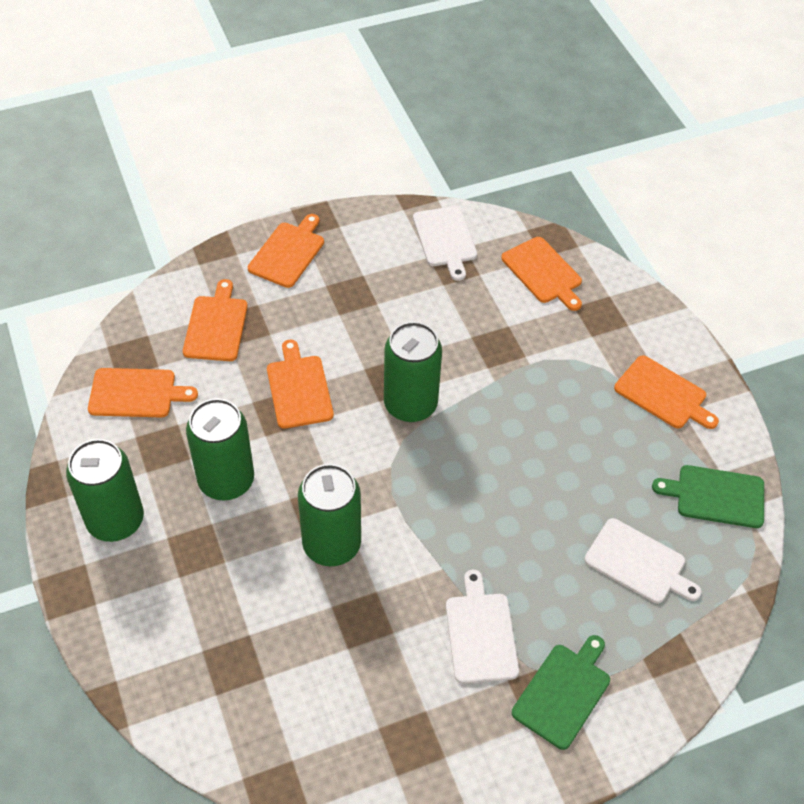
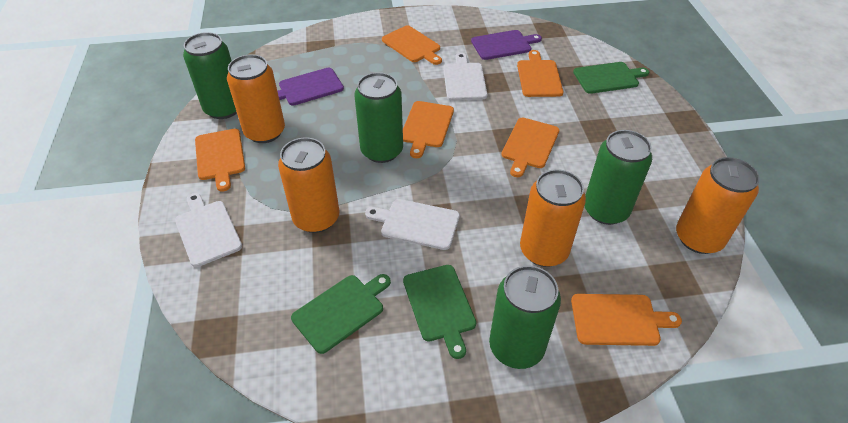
green cutting board: 2 -> 3
orange can: 0 -> 4
purple cutting board: 0 -> 2

